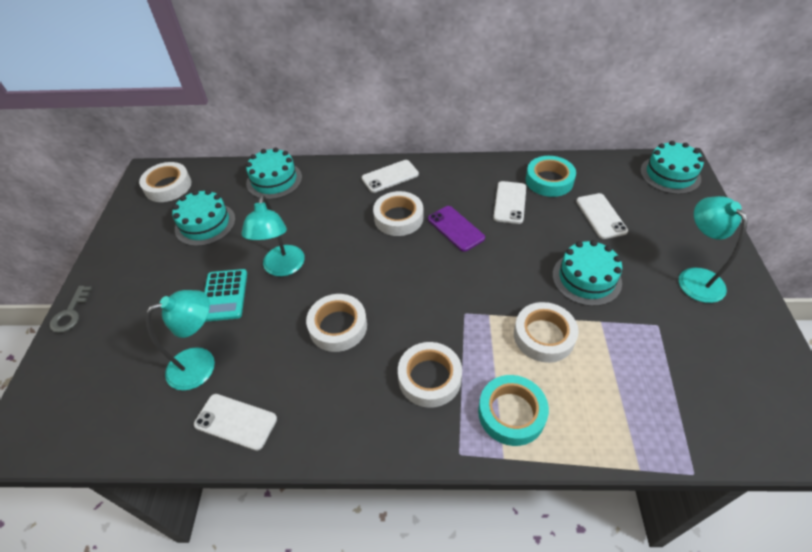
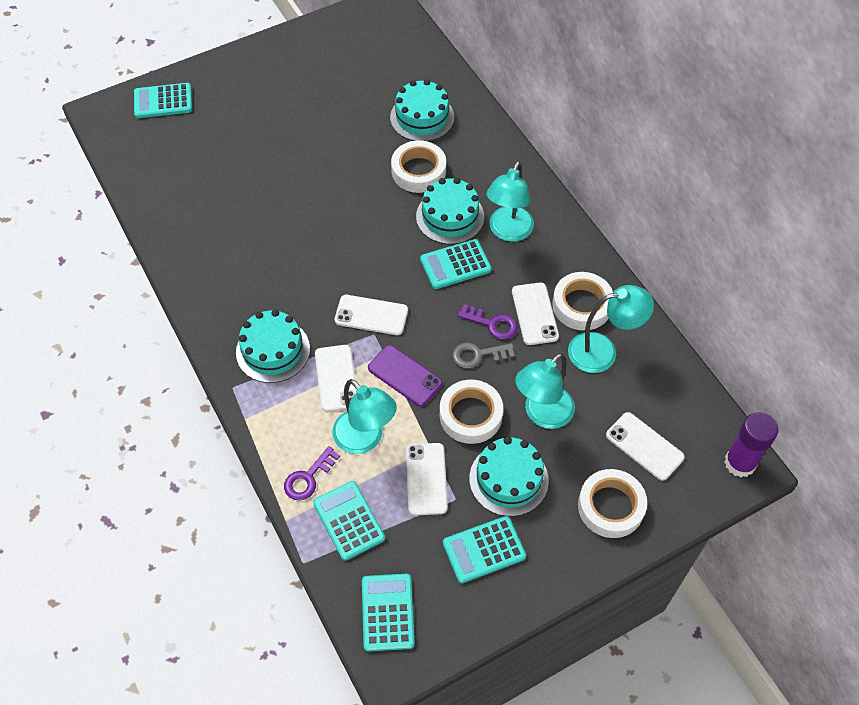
purple glue stick: 0 -> 1
purple key: 0 -> 2
turquoise calculator: 1 -> 5
turquoise lamp: 3 -> 4
turquoise tape: 2 -> 0
white phone: 4 -> 5
white tape: 5 -> 4

